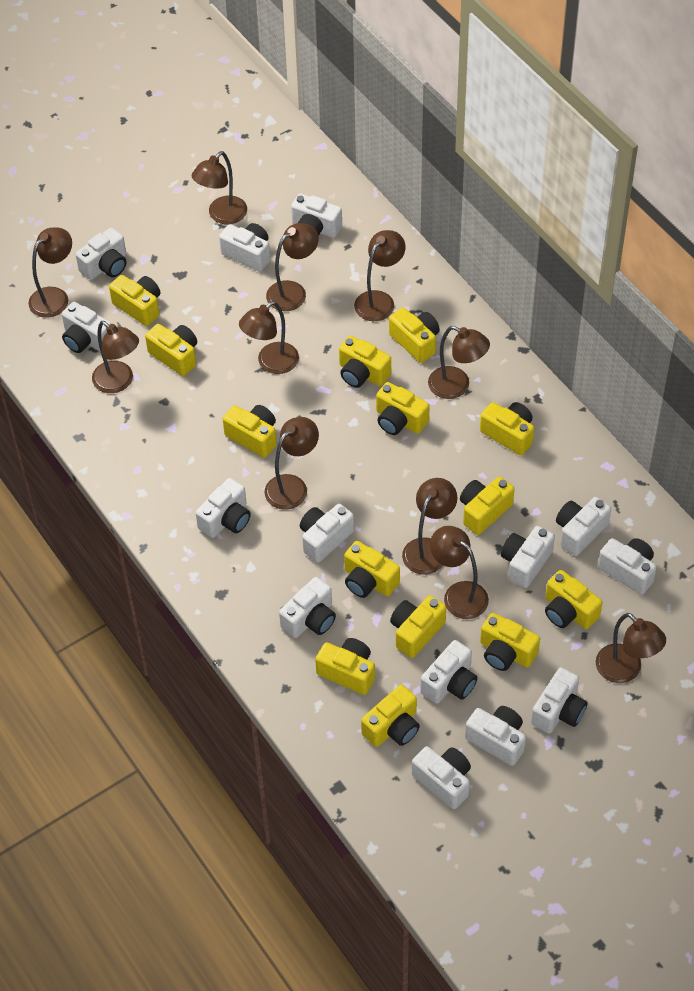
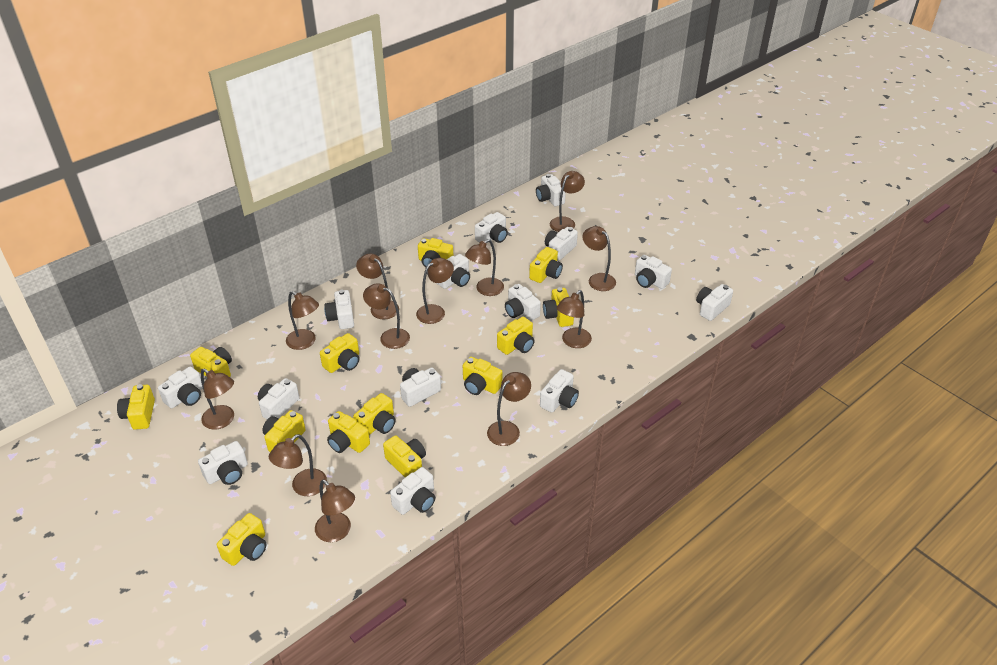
brown lamp: 11 -> 12
yellow camera: 14 -> 13

